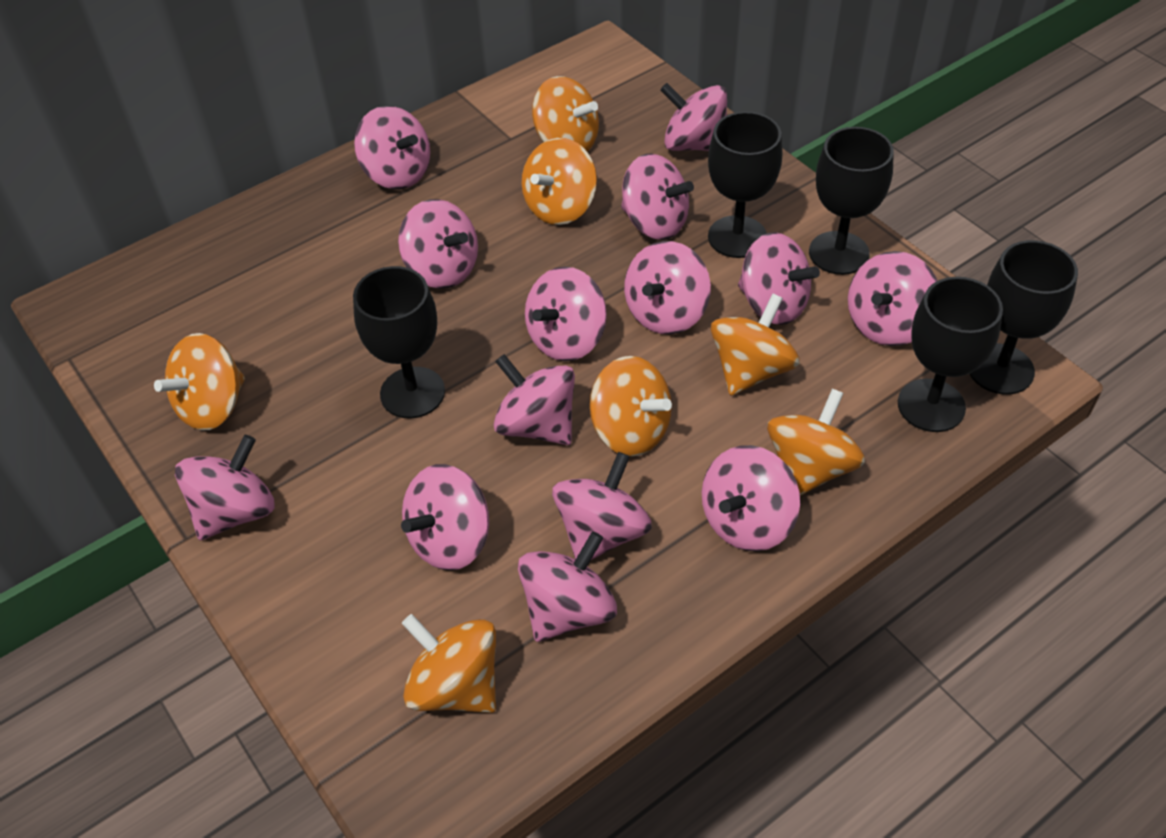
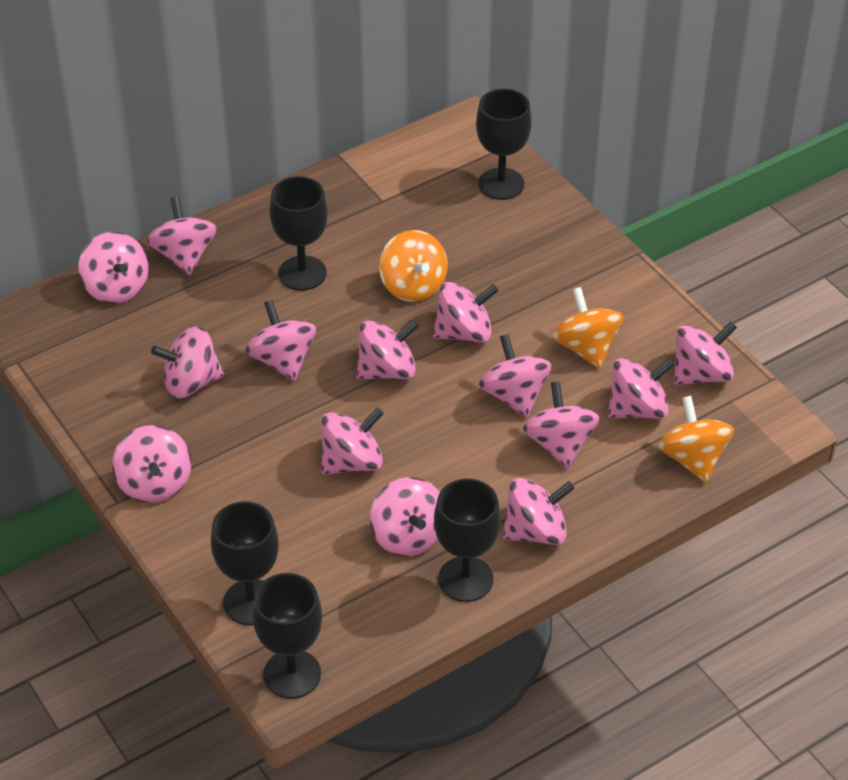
orange spinning top: 7 -> 3

